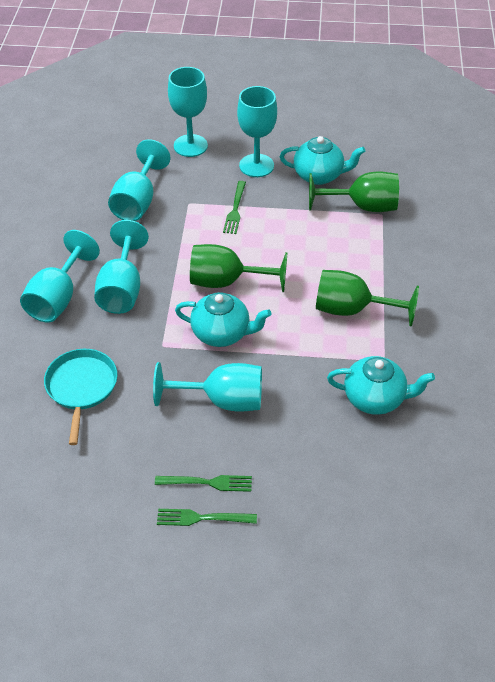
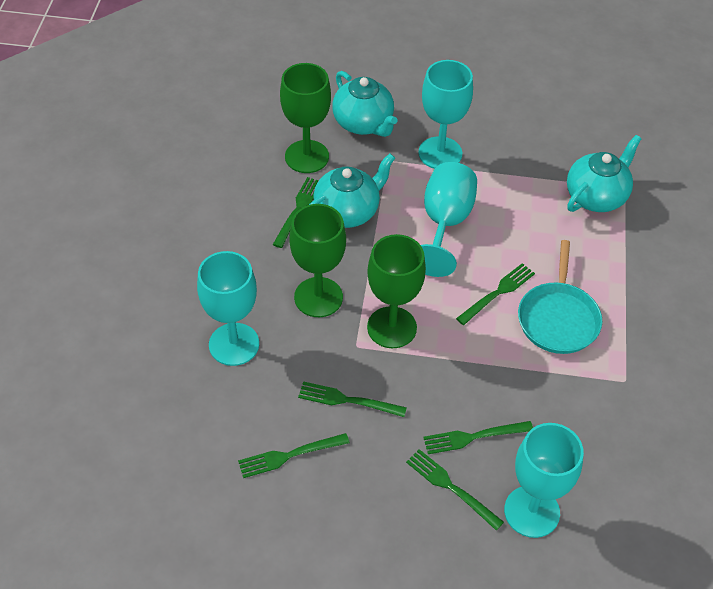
green fork: 3 -> 6
turquoise goblet: 6 -> 4

